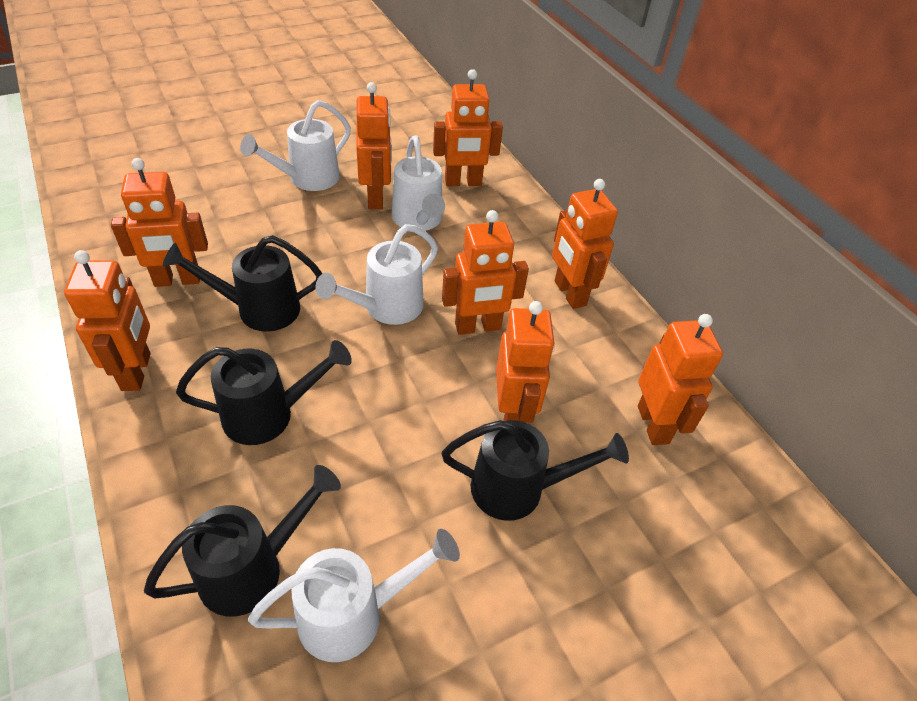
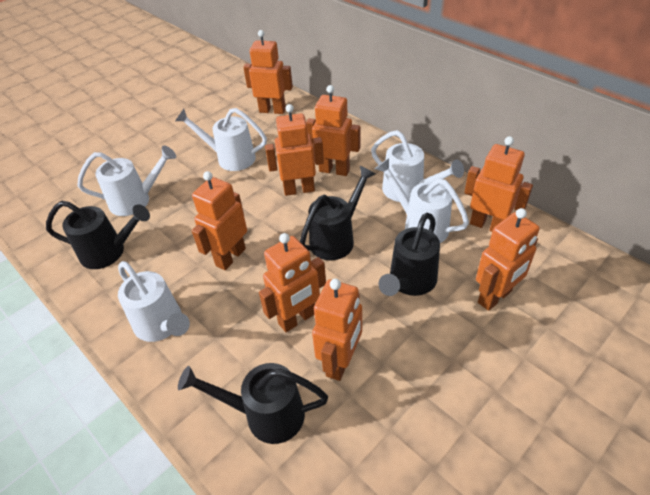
white watering can: 4 -> 5

